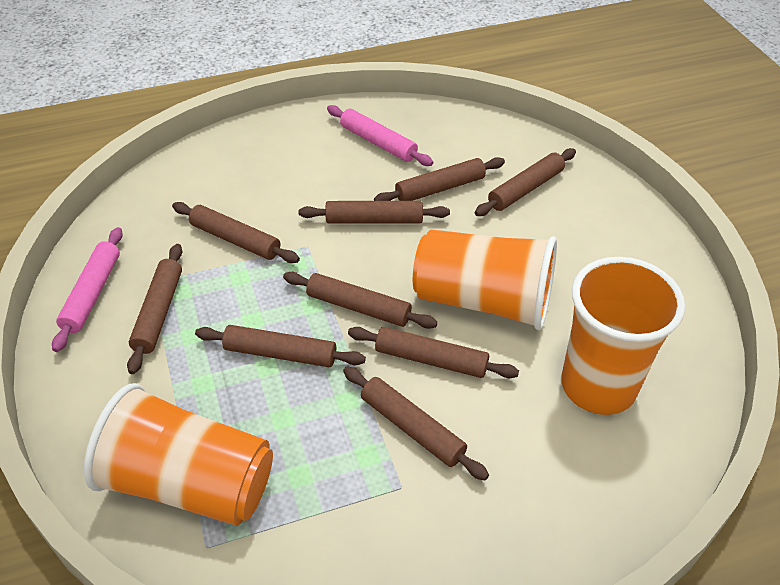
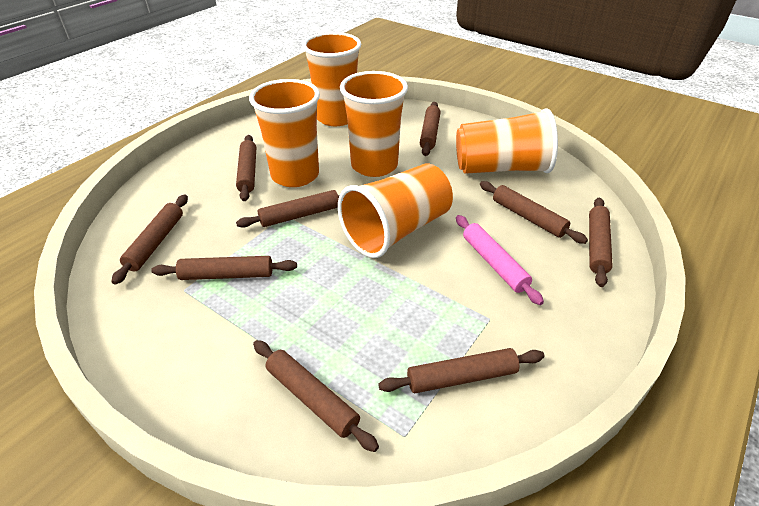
orange cup: 3 -> 5
pink rolling pin: 2 -> 1

